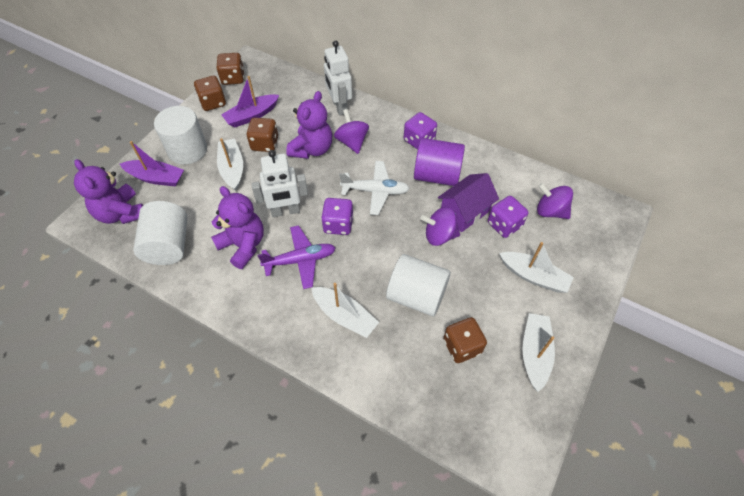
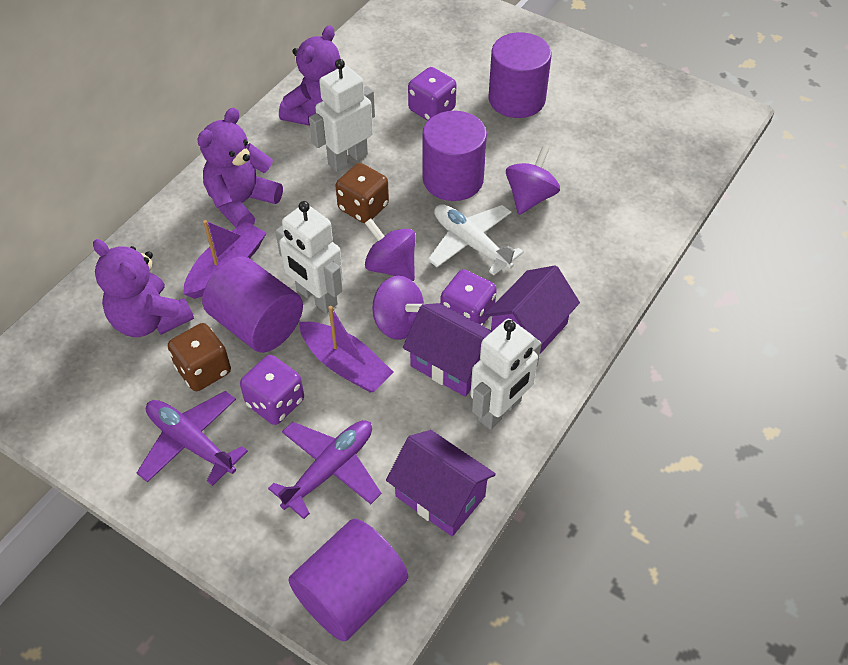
brown dice: 4 -> 2
purple cylinder: 1 -> 4
purple house: 1 -> 3
purple plane: 1 -> 2
white boat: 4 -> 0
white cylinder: 3 -> 0
white robot: 2 -> 3

